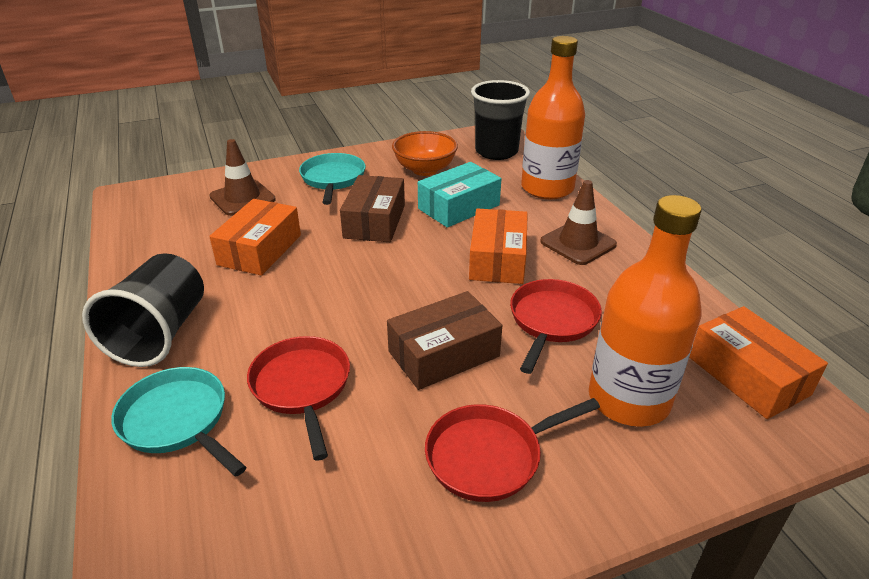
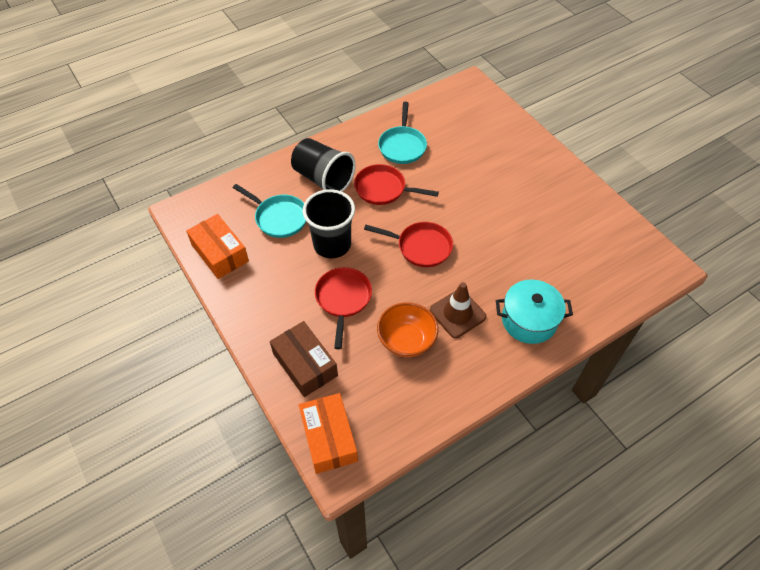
brown box: 2 -> 1
brown traffic cone: 2 -> 1
orange bottle: 2 -> 0
orange box: 3 -> 2
turquoise box: 1 -> 0
turquoise pot: 0 -> 1

